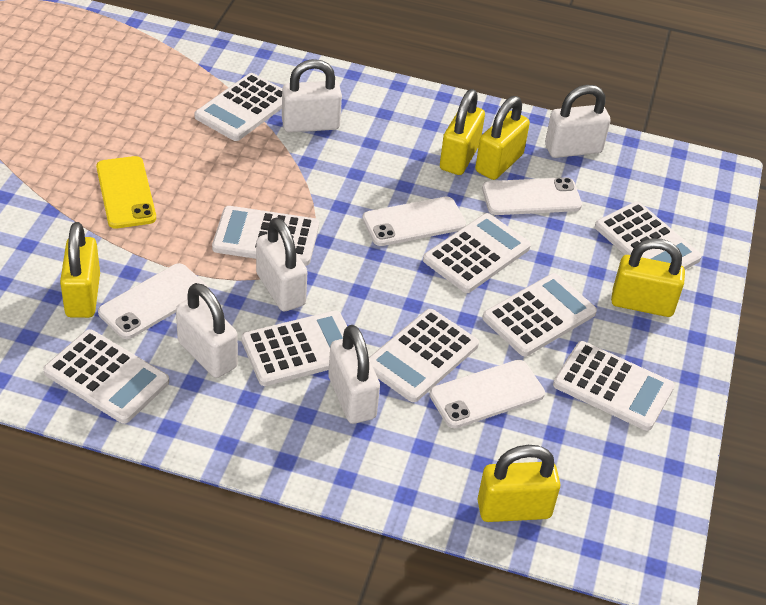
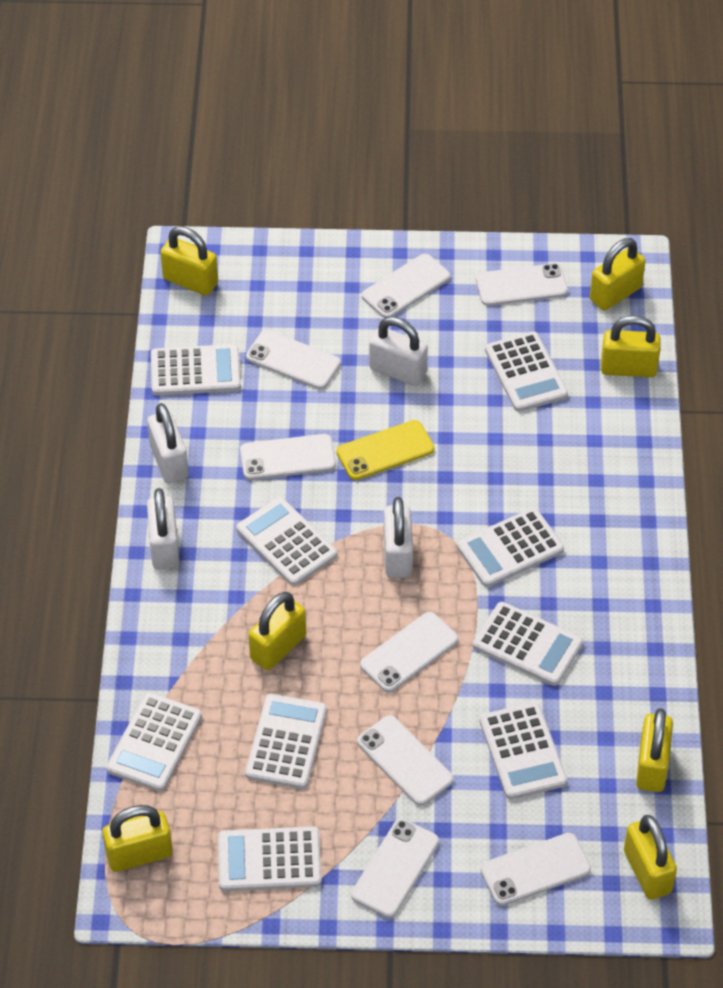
white padlock: 5 -> 4
white phone: 4 -> 8
yellow padlock: 5 -> 7

